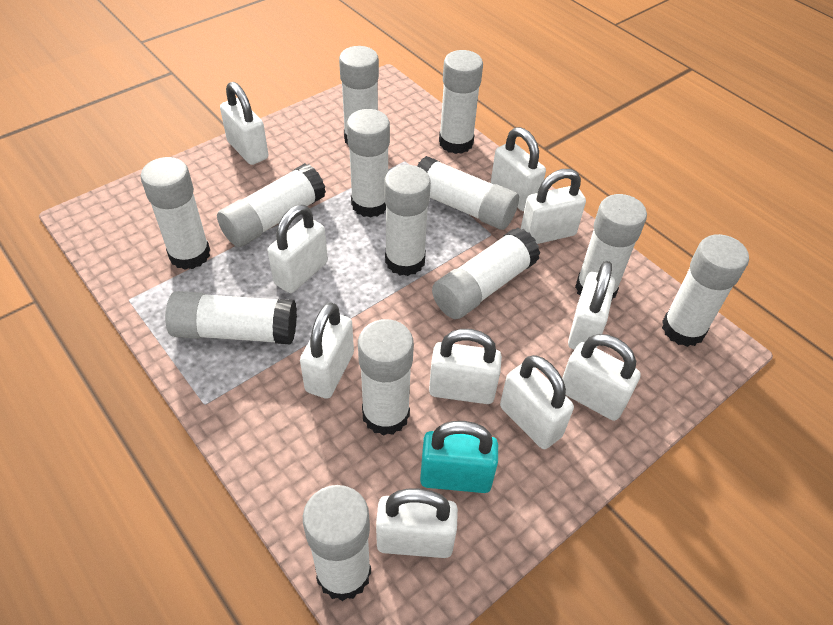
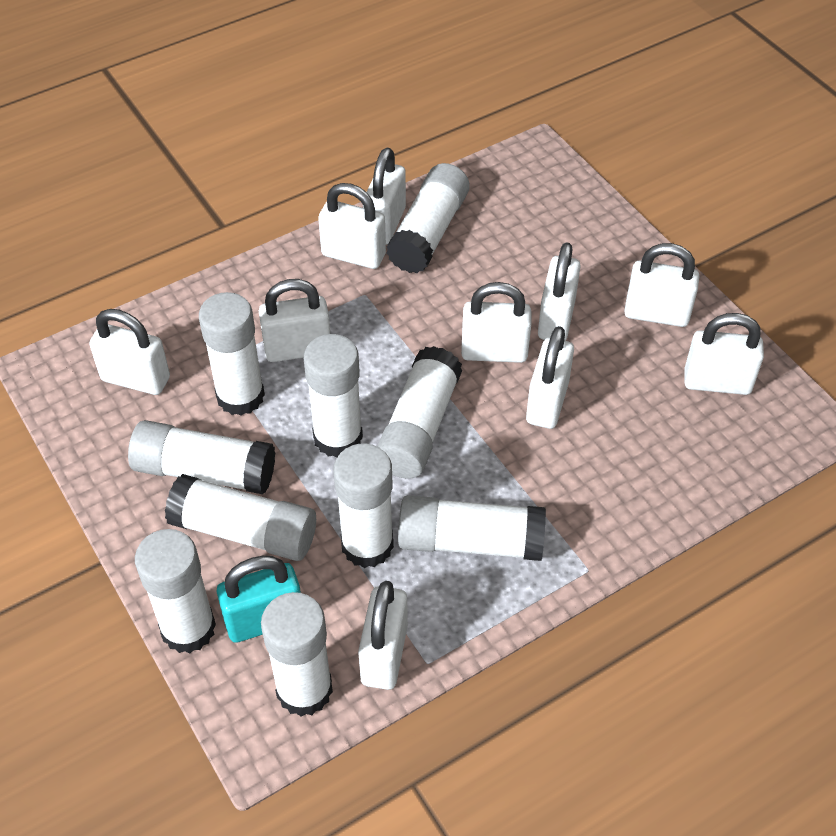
white glue stick: 13 -> 10

